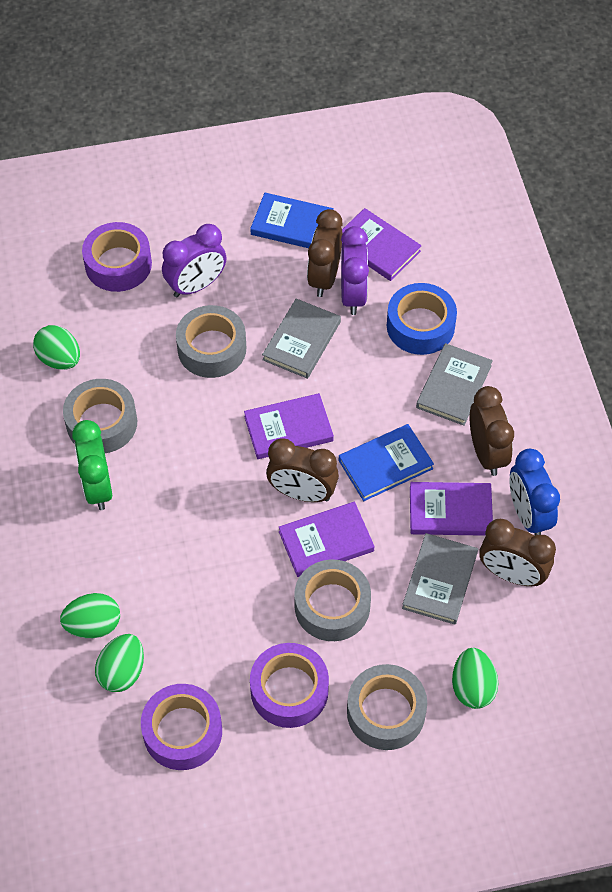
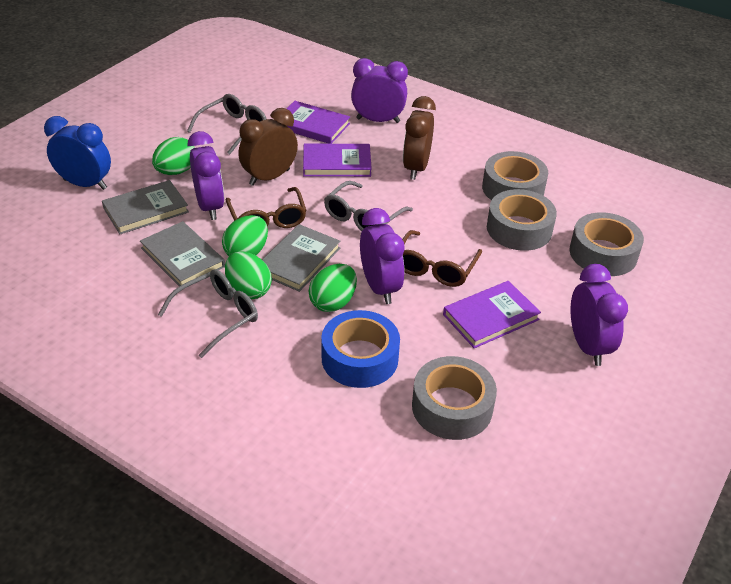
blue book: 2 -> 0
brown clock: 4 -> 2
brown glasses: 0 -> 2
green clock: 1 -> 0
grey glasses: 0 -> 3
purple book: 4 -> 3
purple clock: 2 -> 4
purple tape: 3 -> 0

